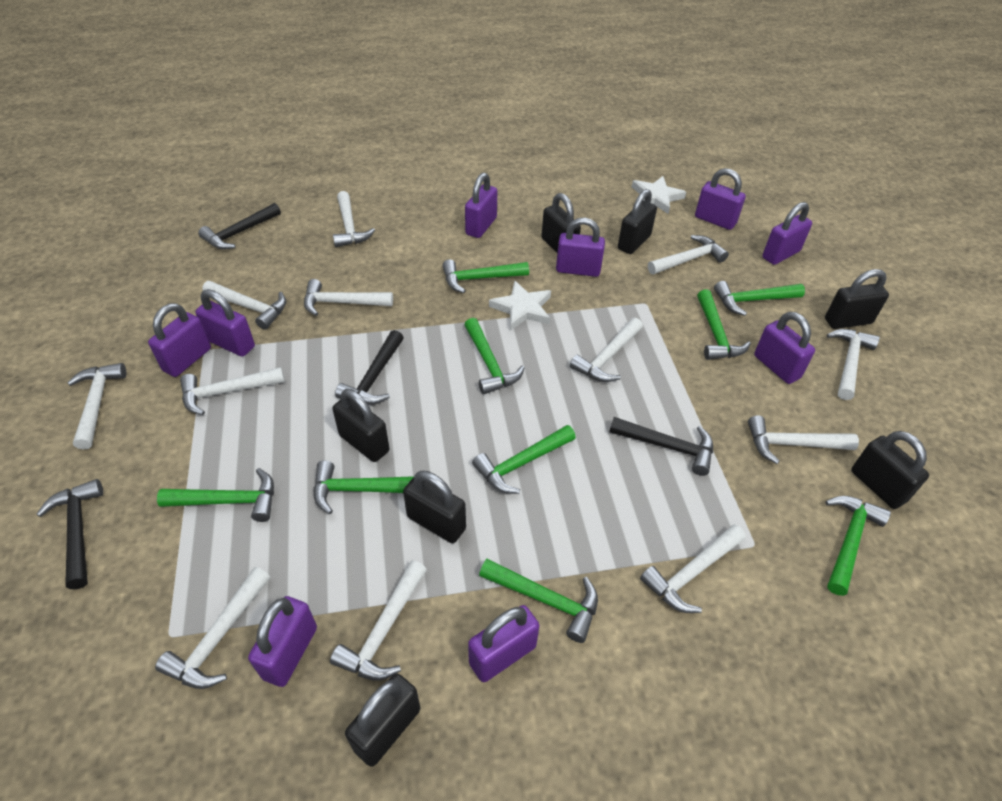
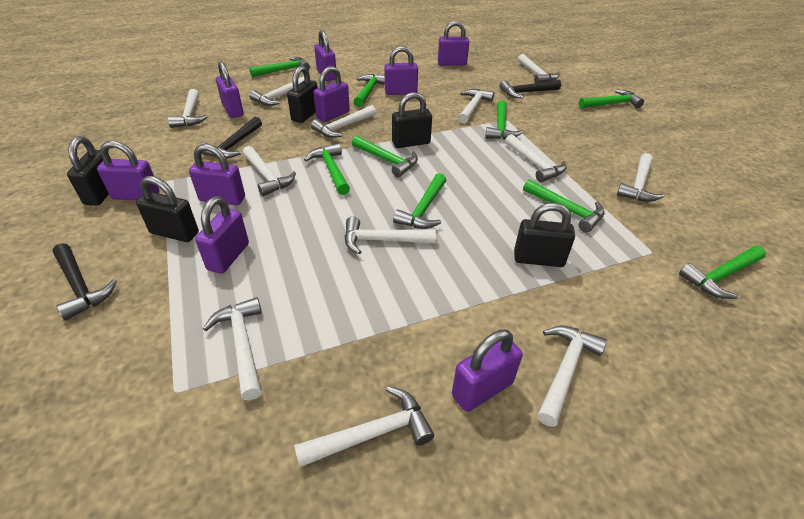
black hammer: 4 -> 3
black padlock: 7 -> 5
white star: 2 -> 0

